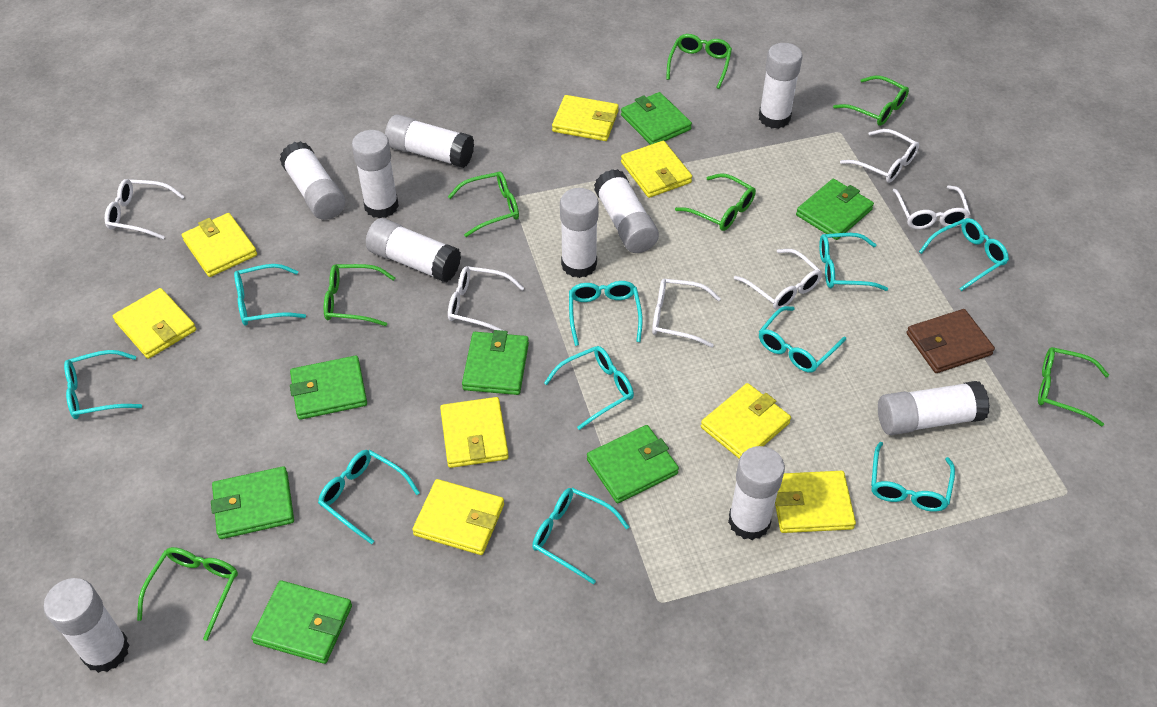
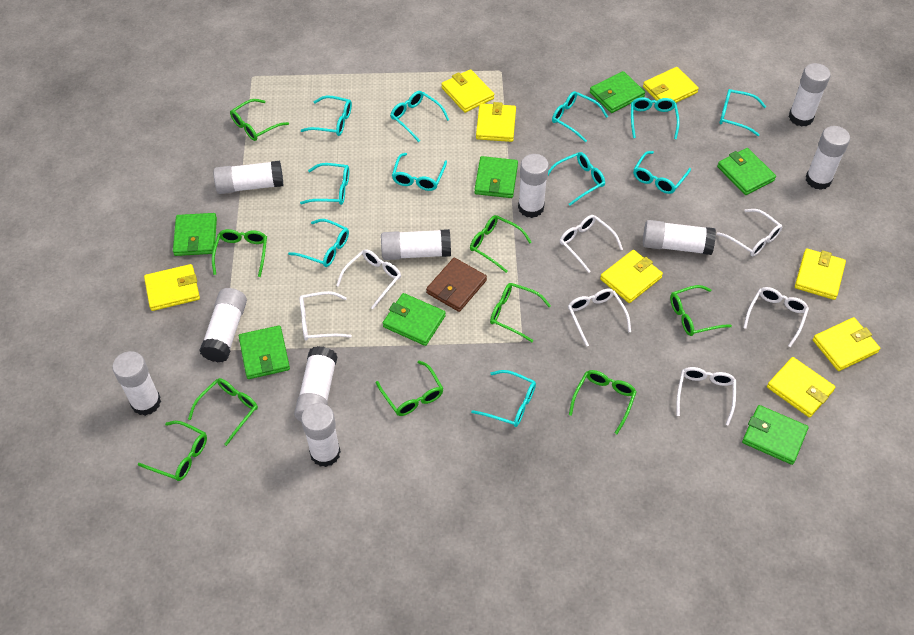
green glasses: 7 -> 9
turquoise glasses: 10 -> 11
white glasses: 6 -> 7

